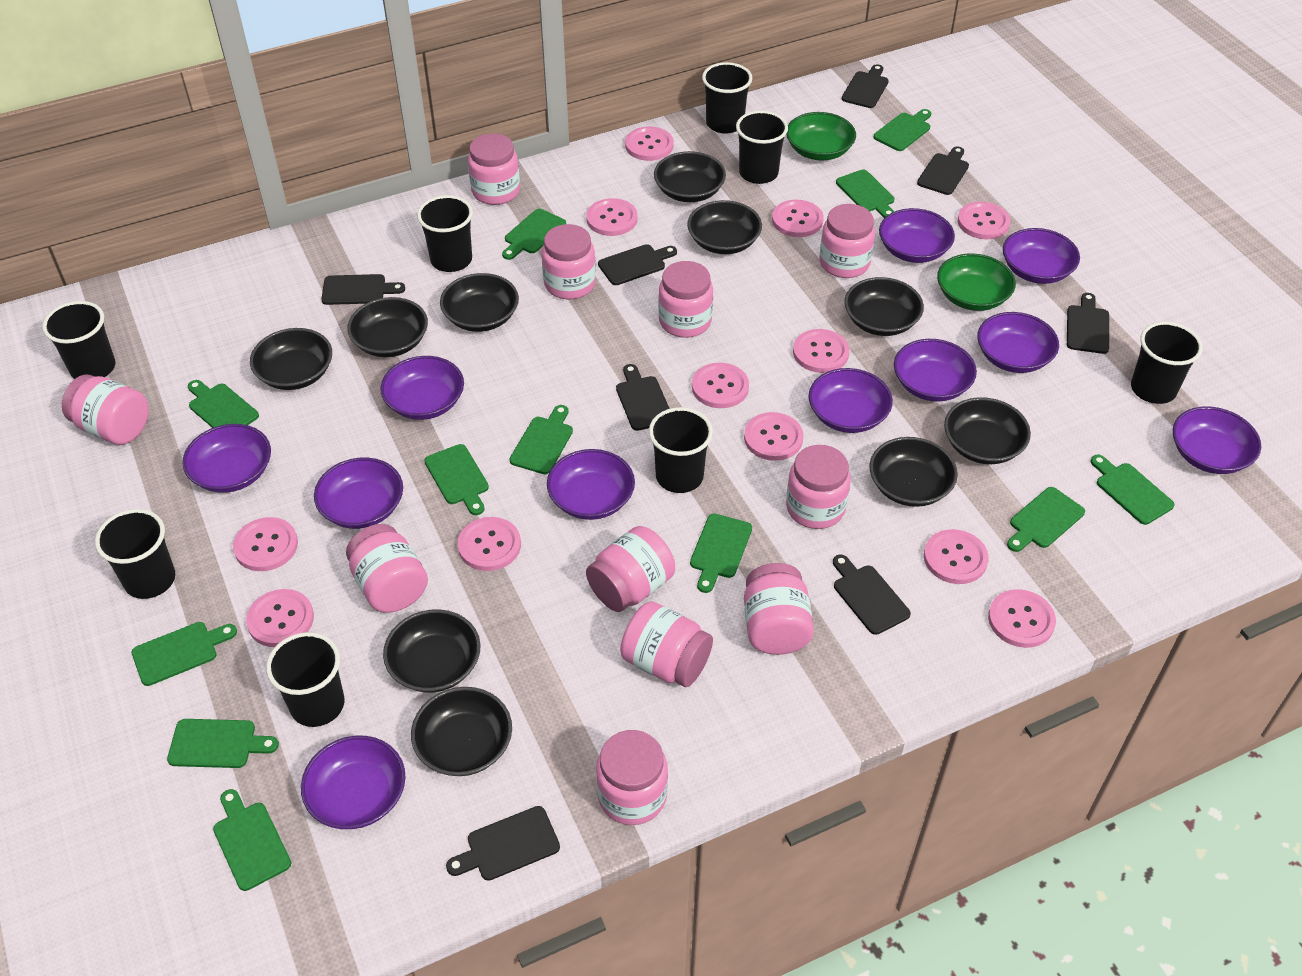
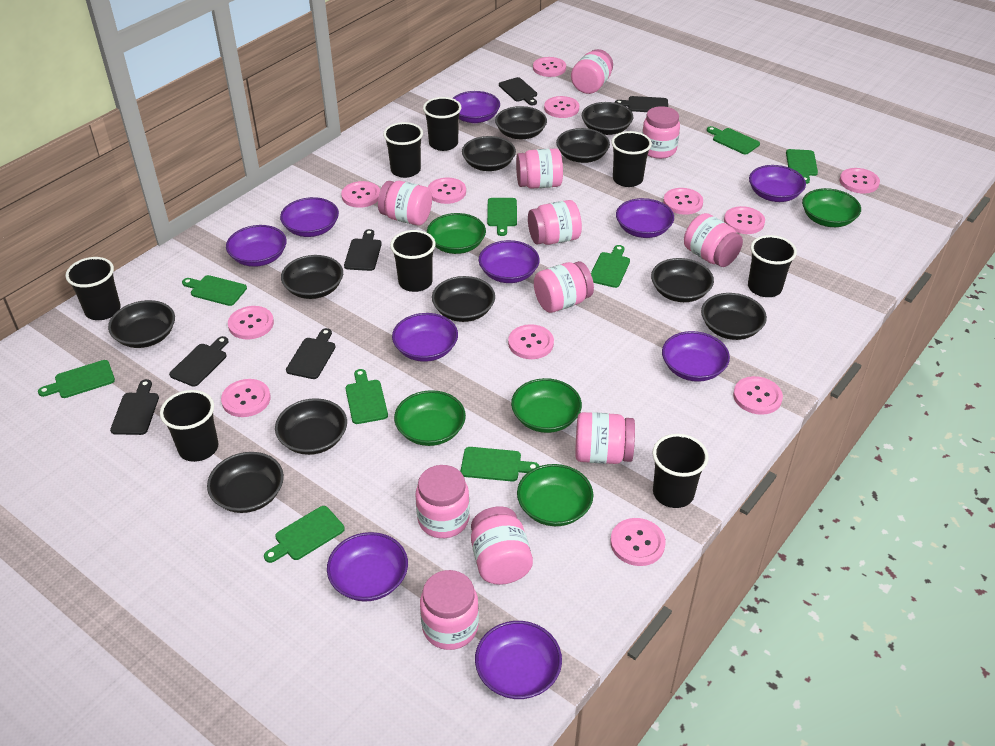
black bowl: 10 -> 11
black cutting board: 8 -> 6
green bowl: 2 -> 5
green cutting board: 12 -> 9
purple bowl: 11 -> 10

